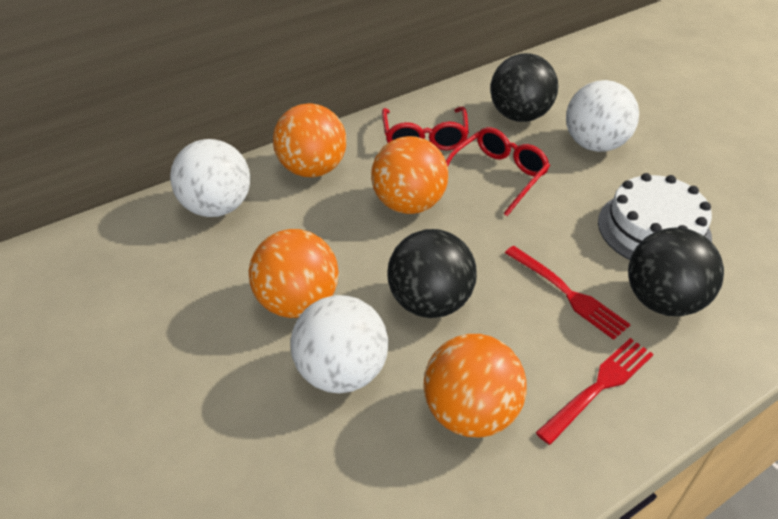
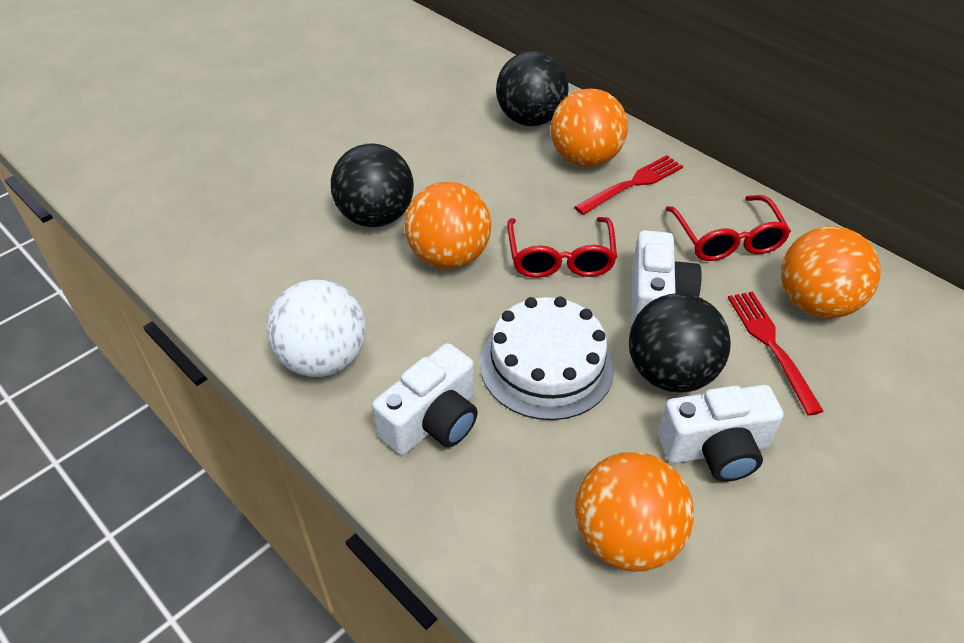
white ball: 3 -> 1
white camera: 0 -> 3

